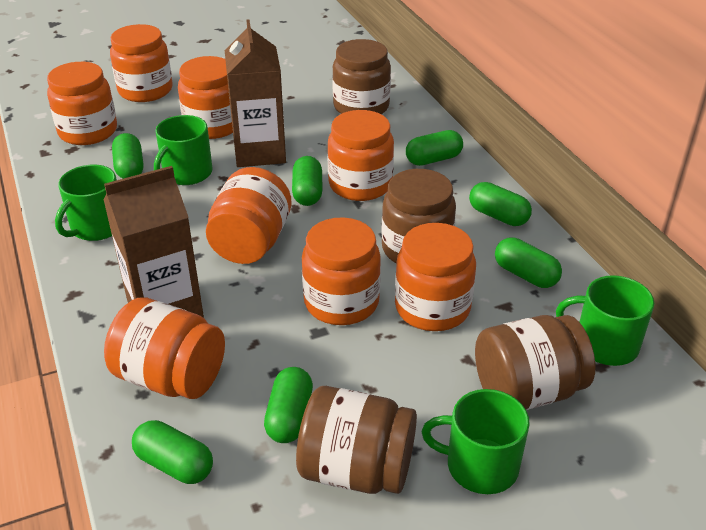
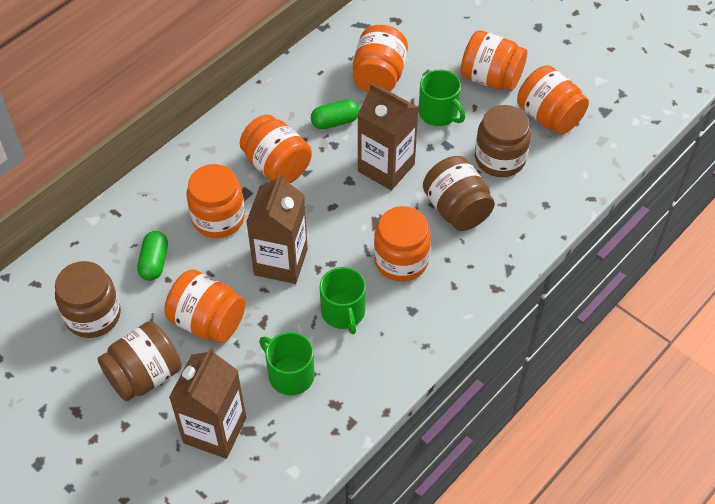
brown carton: 2 -> 3
green capsule: 7 -> 2
green mug: 4 -> 3
orange jar: 8 -> 7

